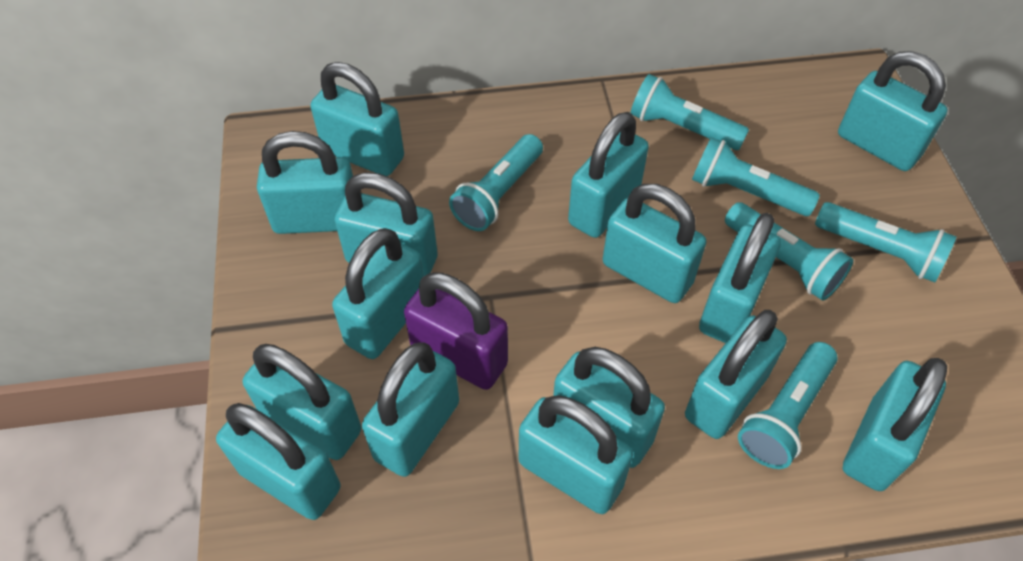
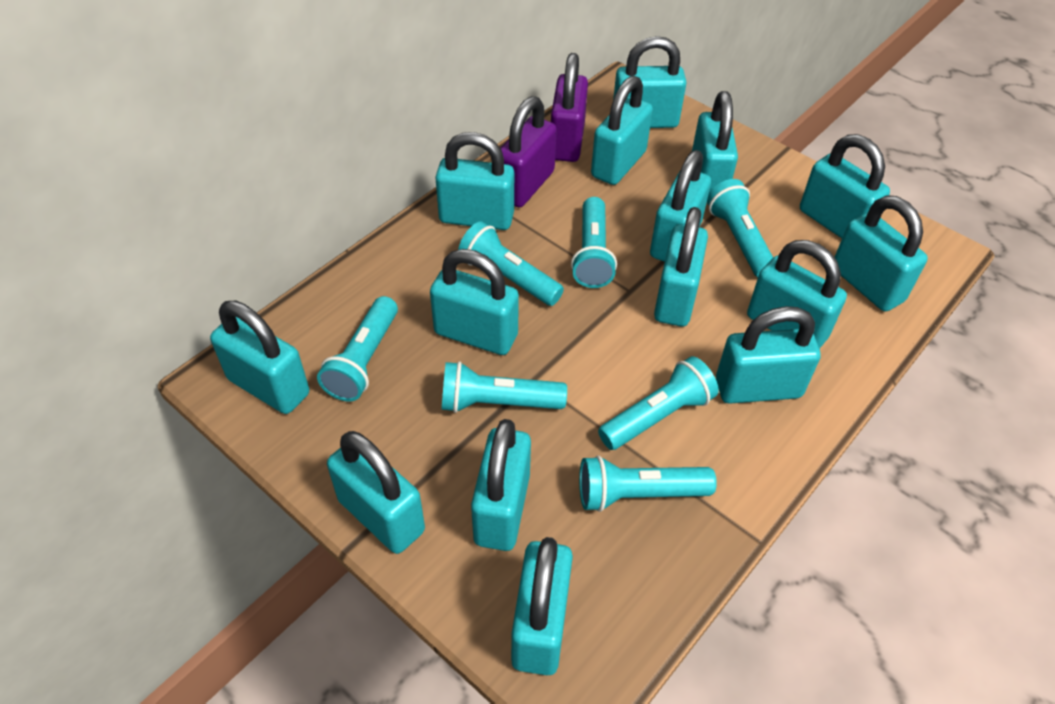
purple padlock: 1 -> 2
turquoise flashlight: 6 -> 7

